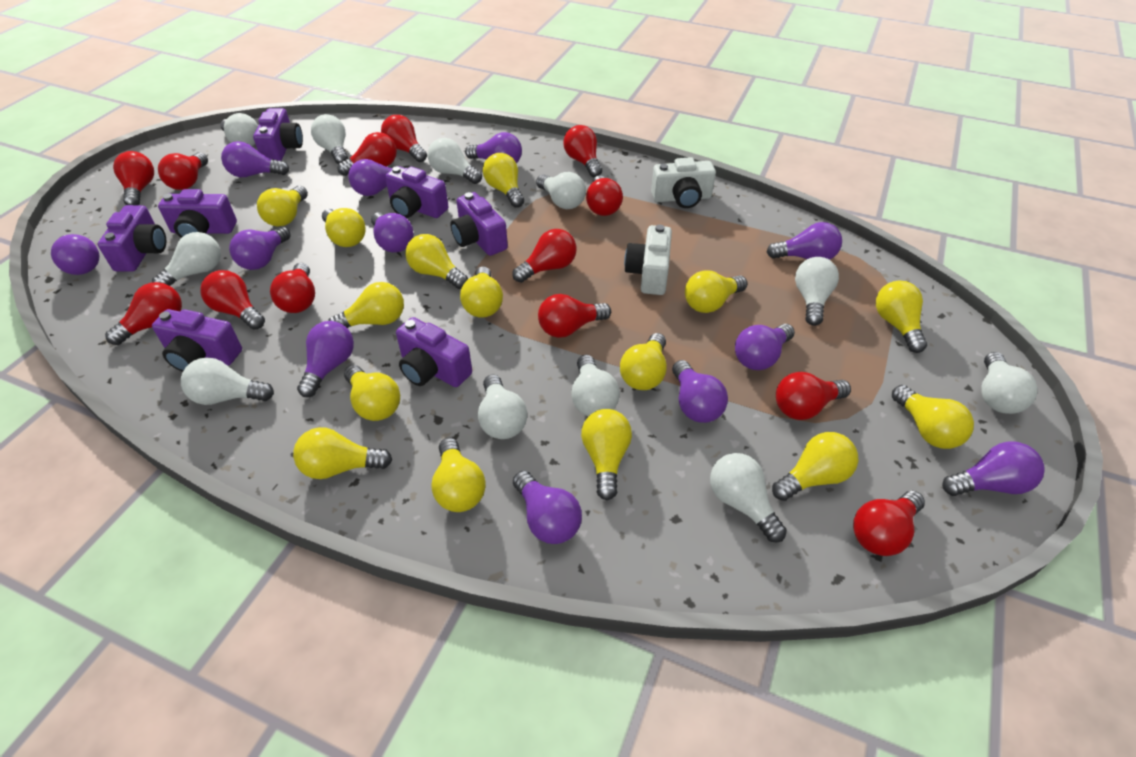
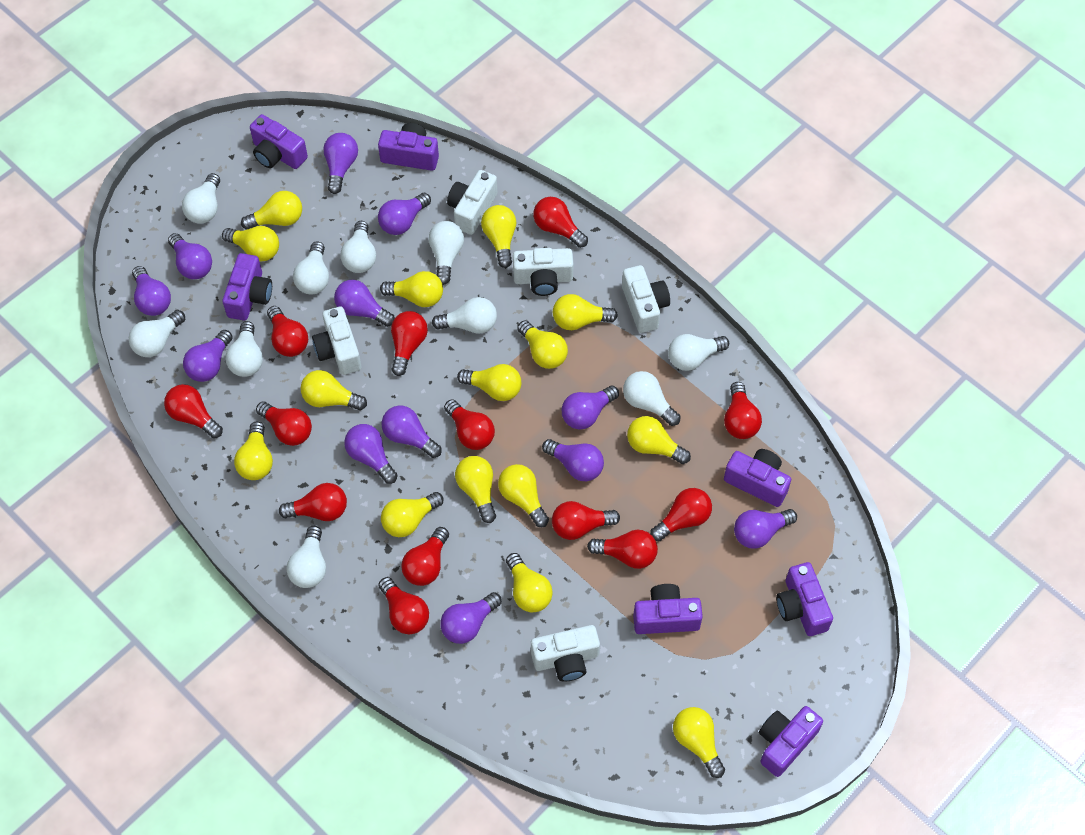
white camera: 2 -> 5
white light bulb: 11 -> 10

